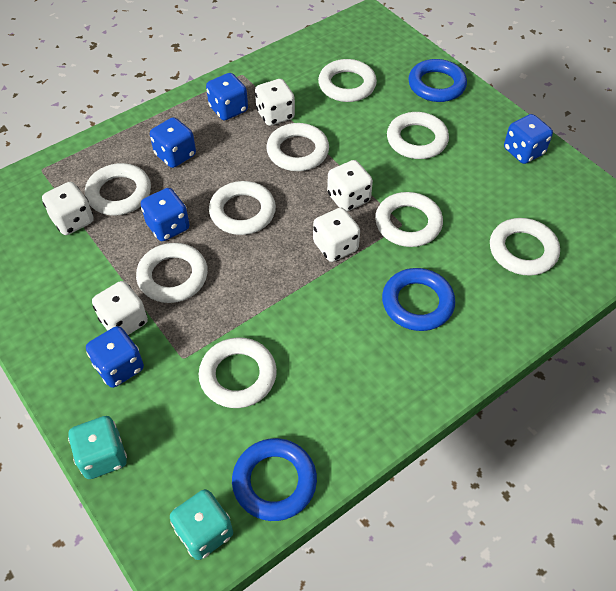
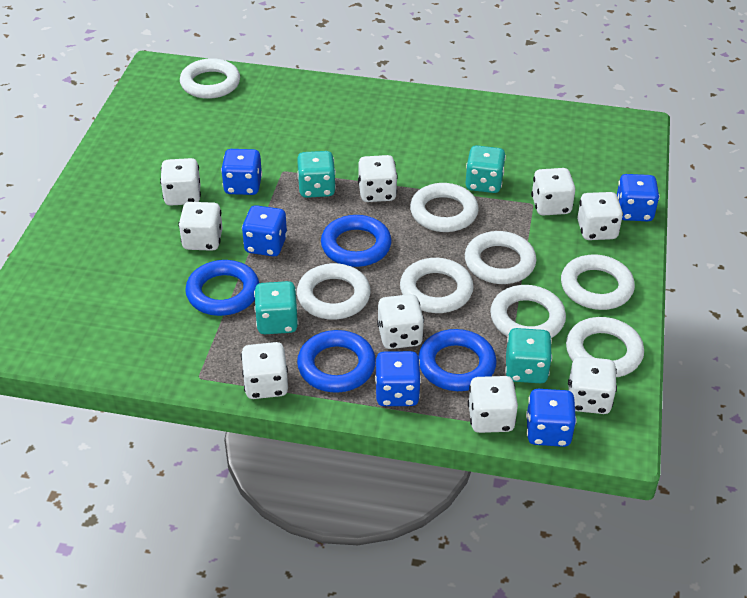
blue ring: 3 -> 4
turquoise dice: 2 -> 4
white dice: 5 -> 9
white ring: 9 -> 8

